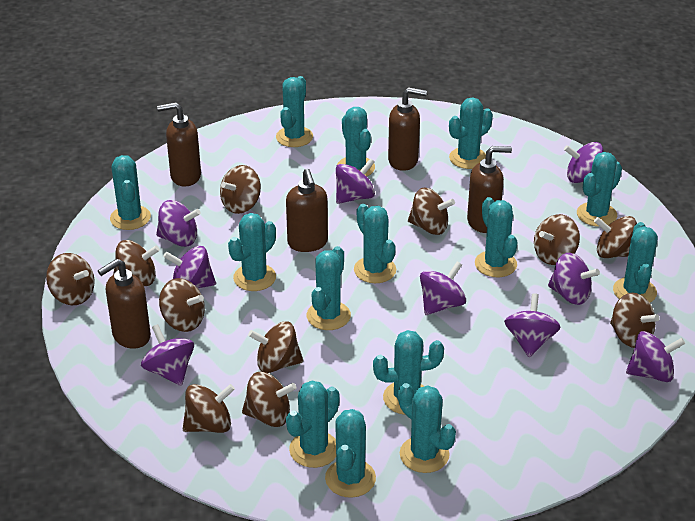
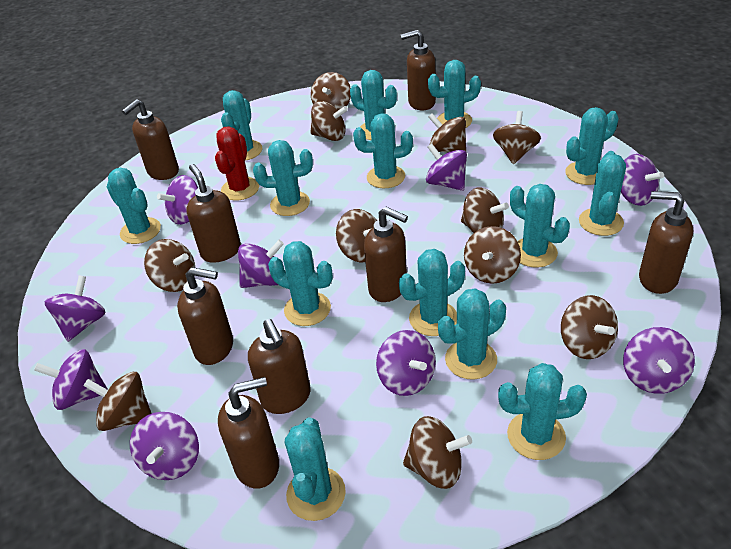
brown soap dispenser: 5 -> 8
red cactus: 0 -> 1

